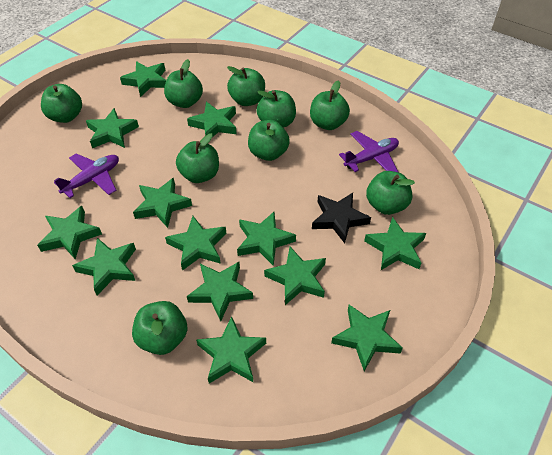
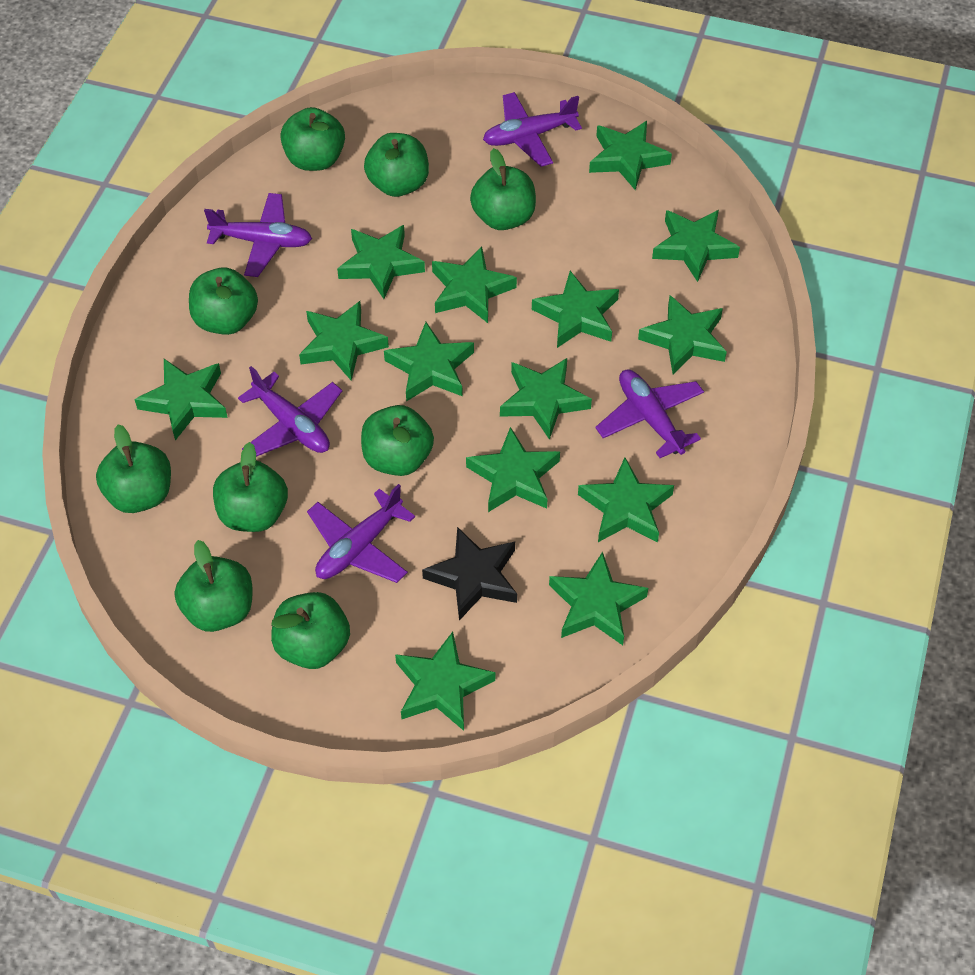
green star: 13 -> 14
purple plane: 2 -> 5

